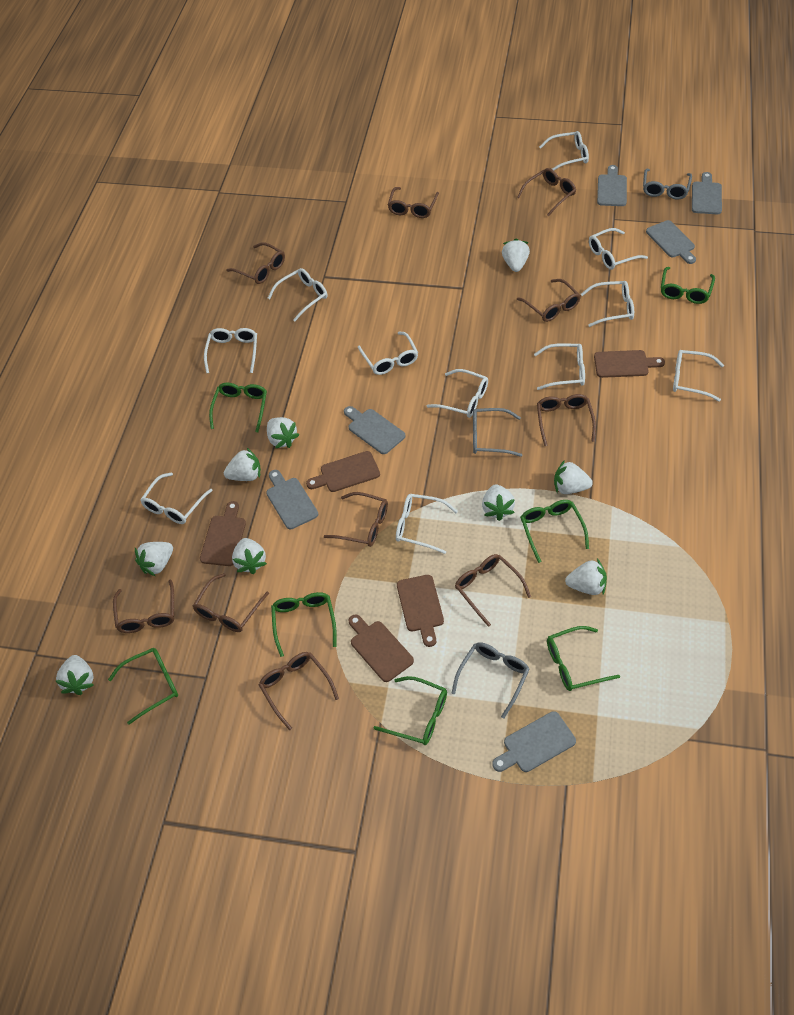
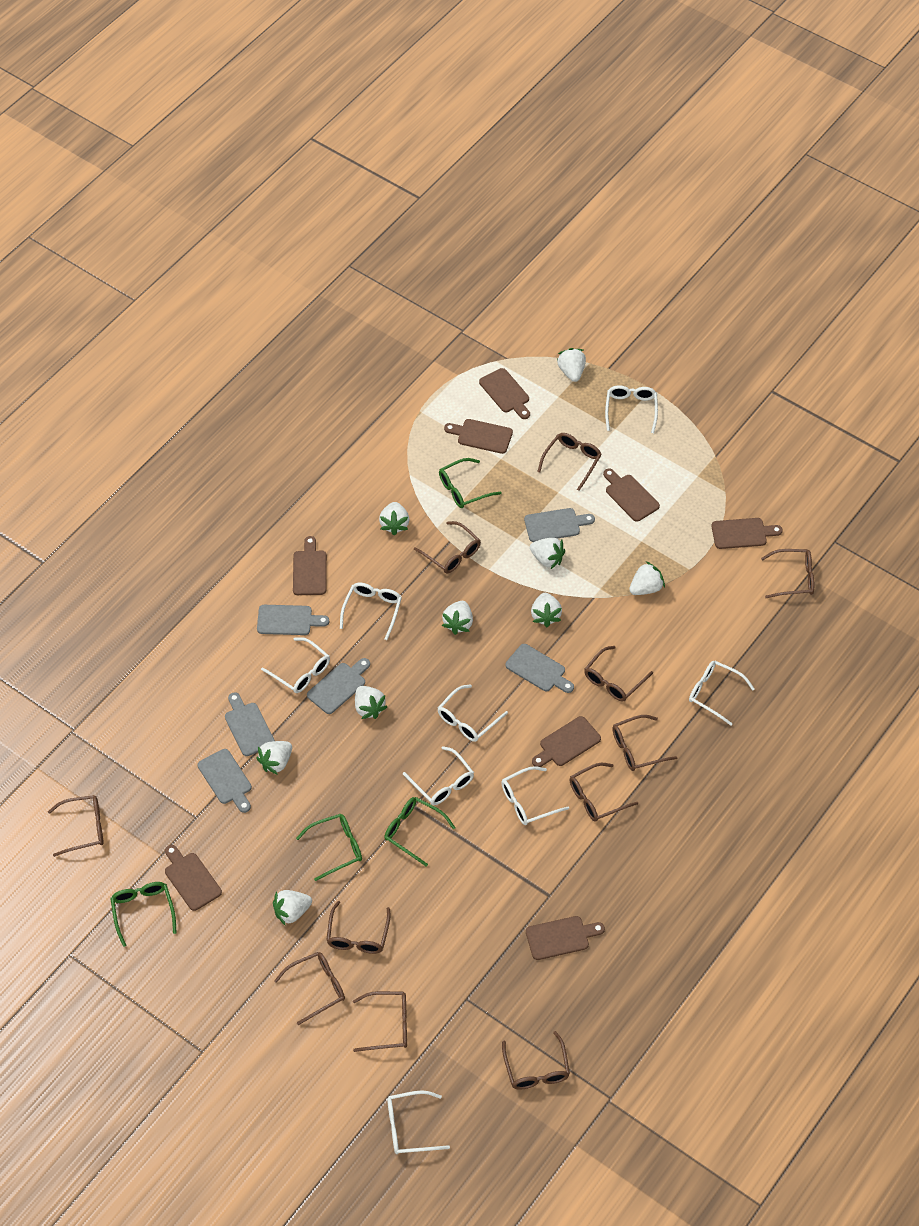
brown cutting board: 5 -> 8
brown glasses: 10 -> 11
green glasses: 7 -> 4
grey glasses: 3 -> 0
white glasses: 11 -> 8

